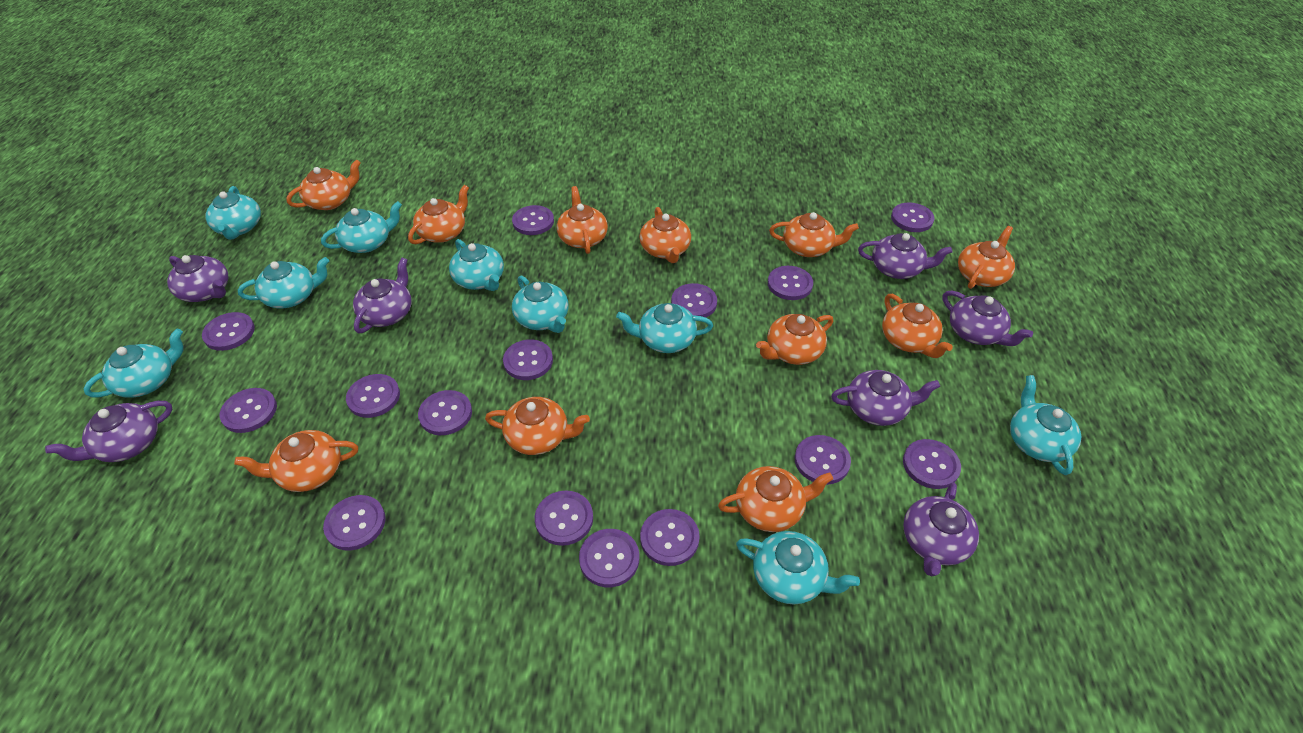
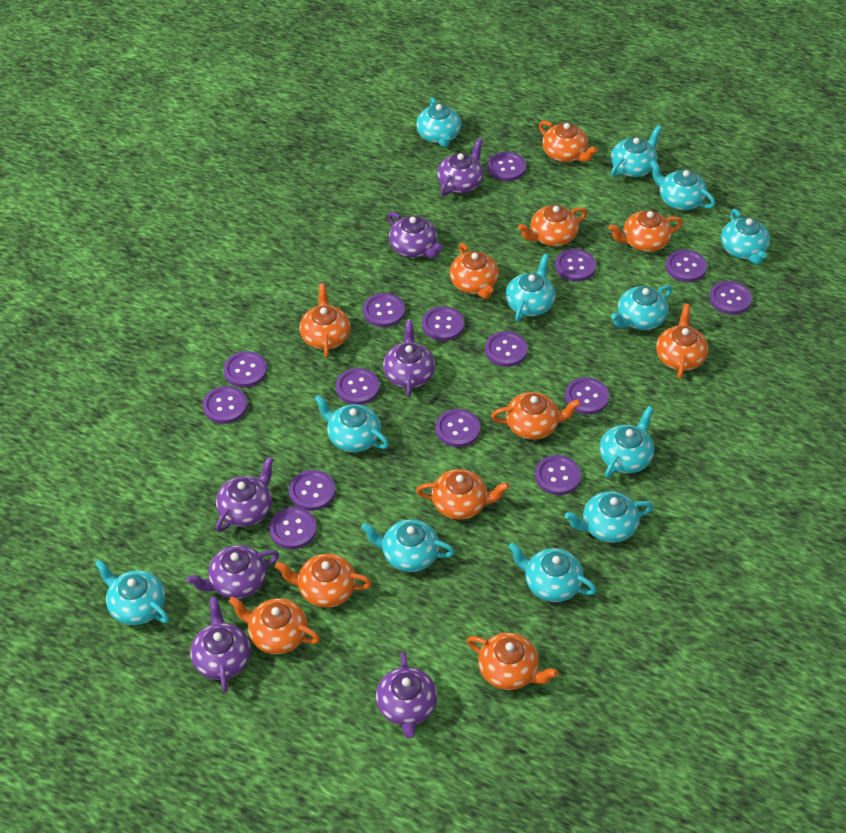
turquoise teapot: 9 -> 12

